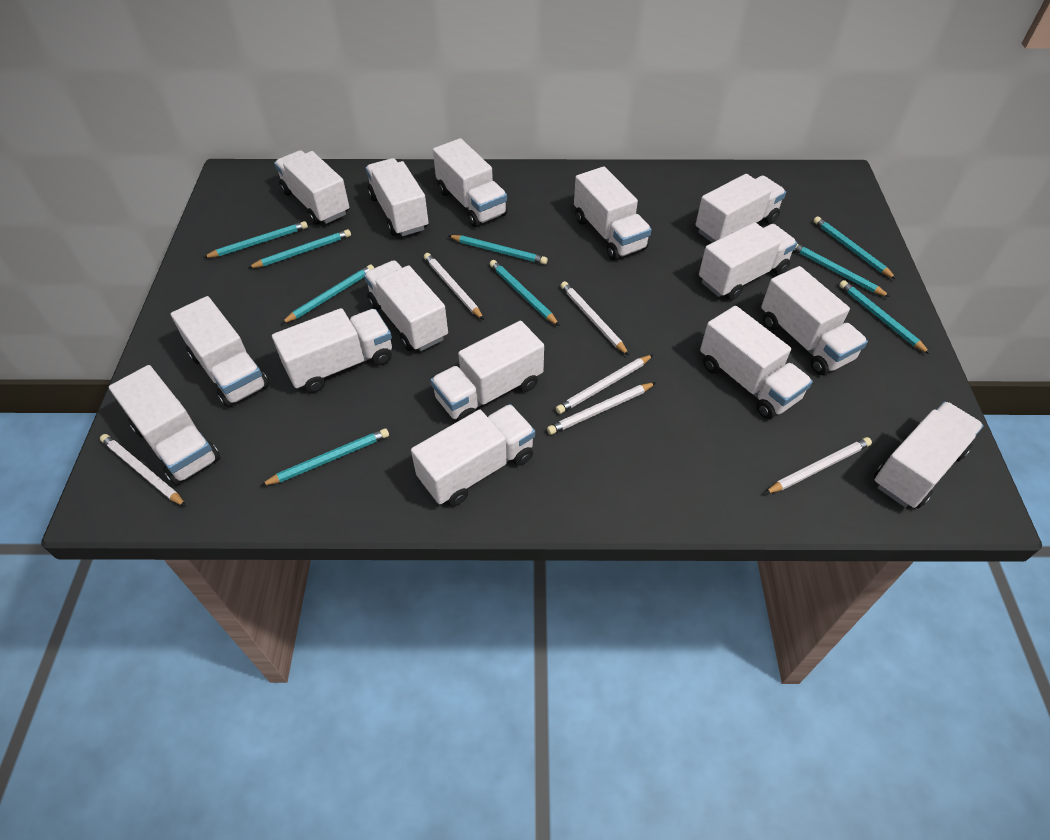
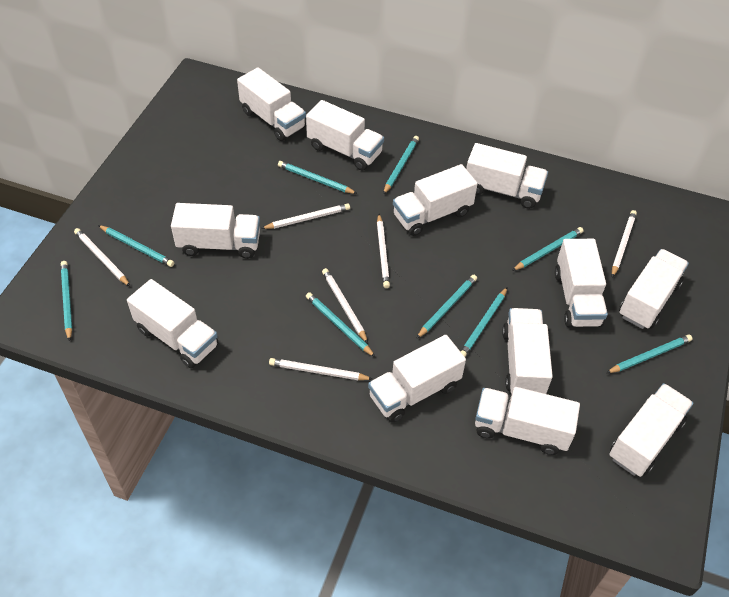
white truck: 15 -> 12

